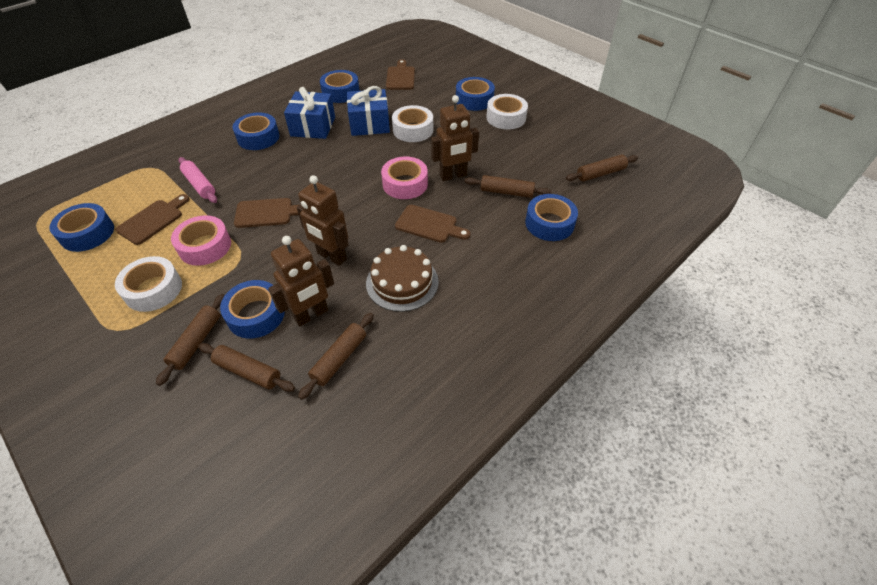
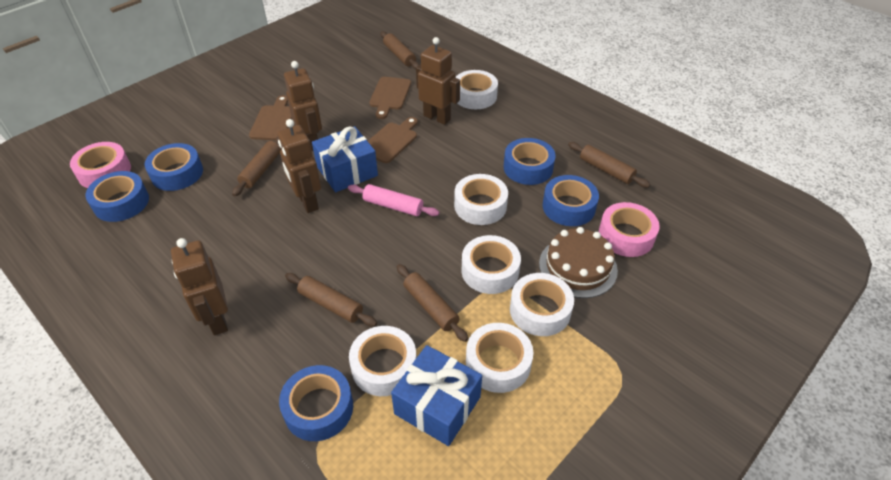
blue tape: 6 -> 5
brown cutting board: 4 -> 3
brown robot: 3 -> 4
white tape: 3 -> 6

